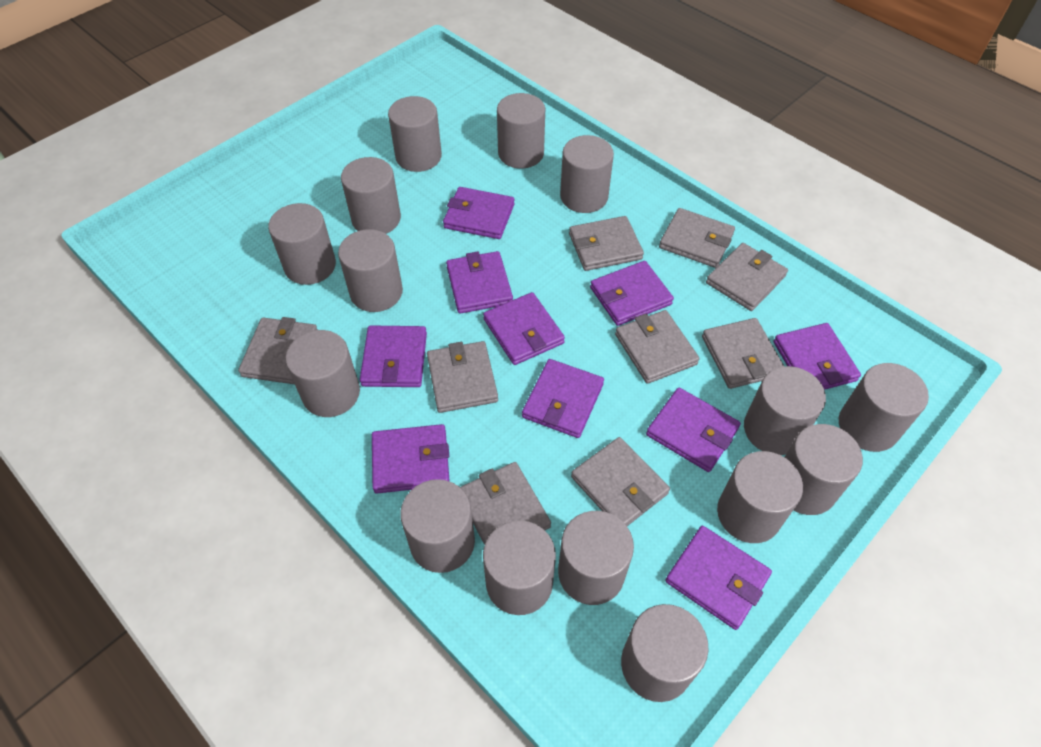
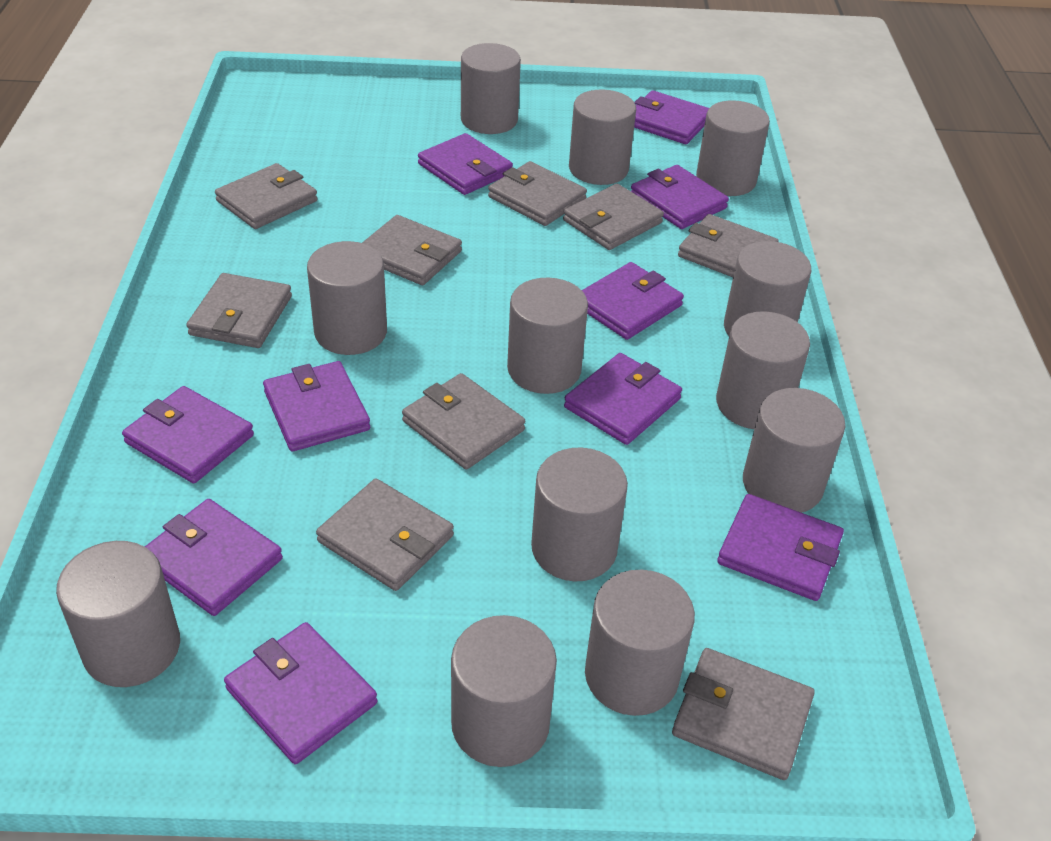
grey cylinder: 15 -> 12

